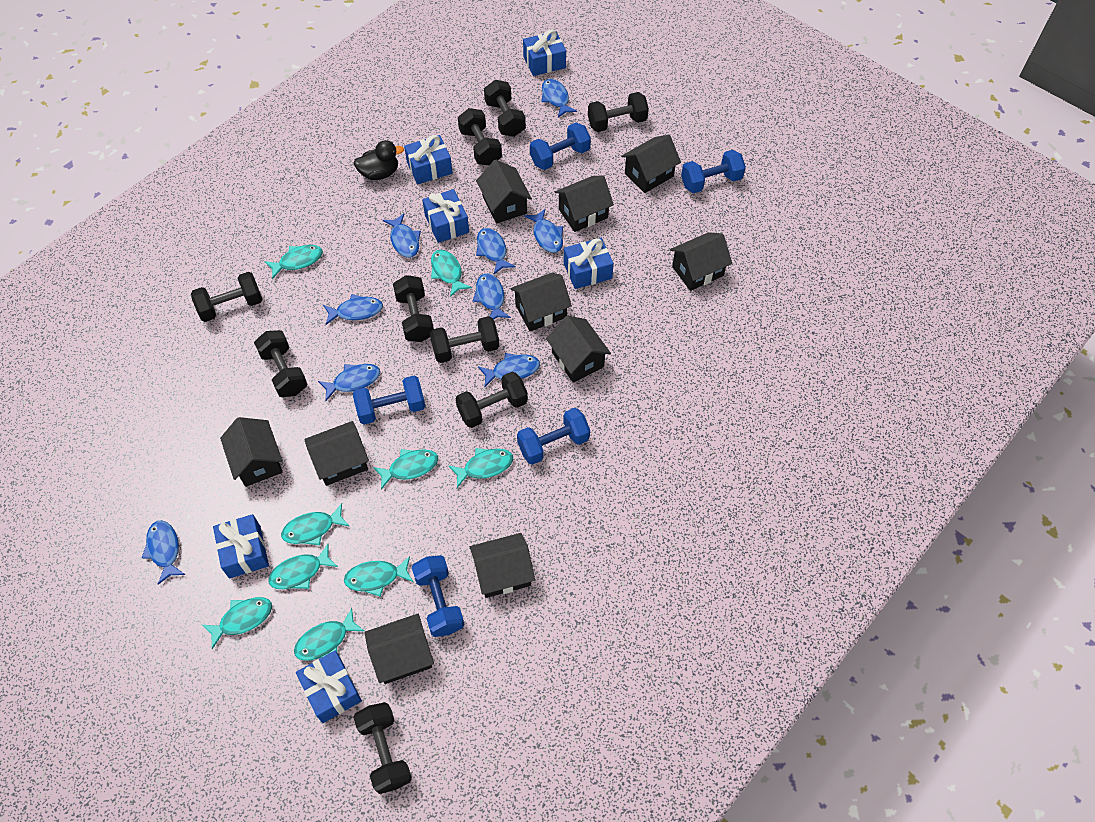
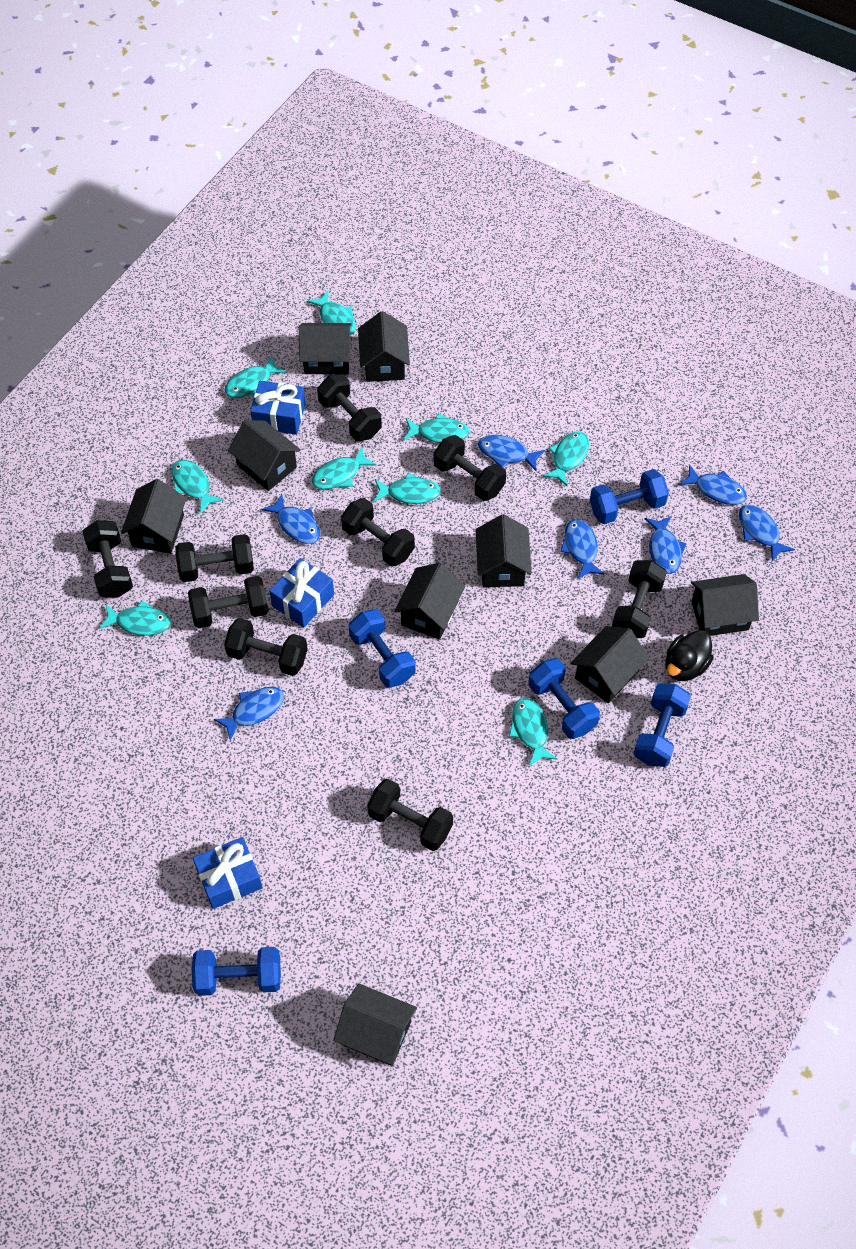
black house: 10 -> 9
blue fish: 9 -> 7
blue gift: 6 -> 3

